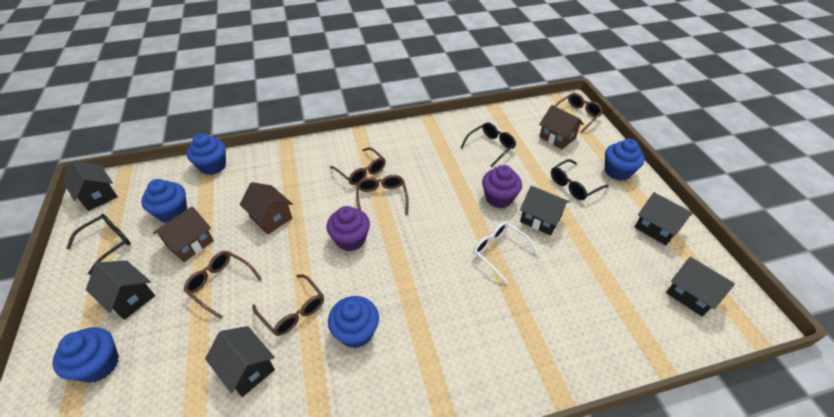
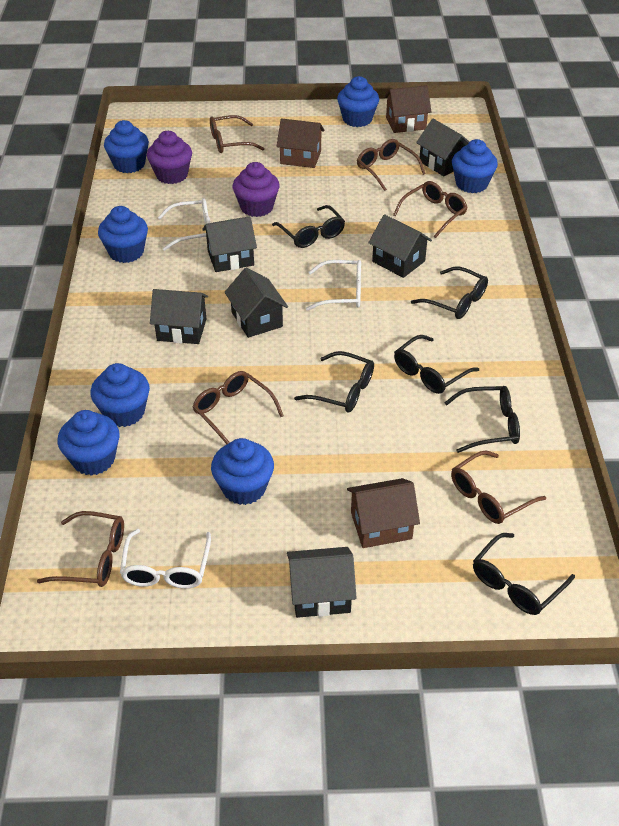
black glasses: 3 -> 6
blue cupcake: 5 -> 7
brown glasses: 5 -> 6
white glasses: 1 -> 3

